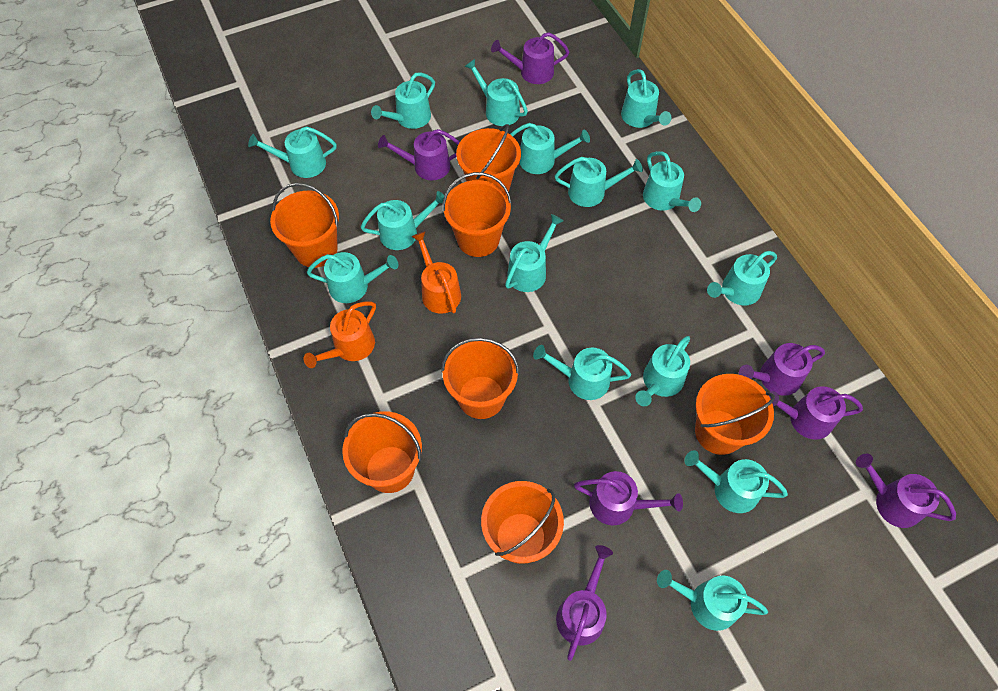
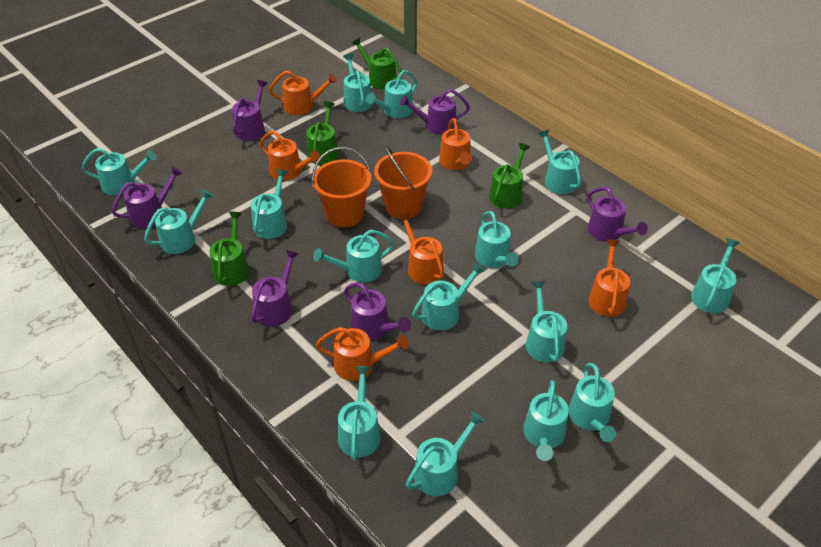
green watering can: 0 -> 4
orange bucket: 7 -> 2
orange watering can: 2 -> 6
purple watering can: 7 -> 6

